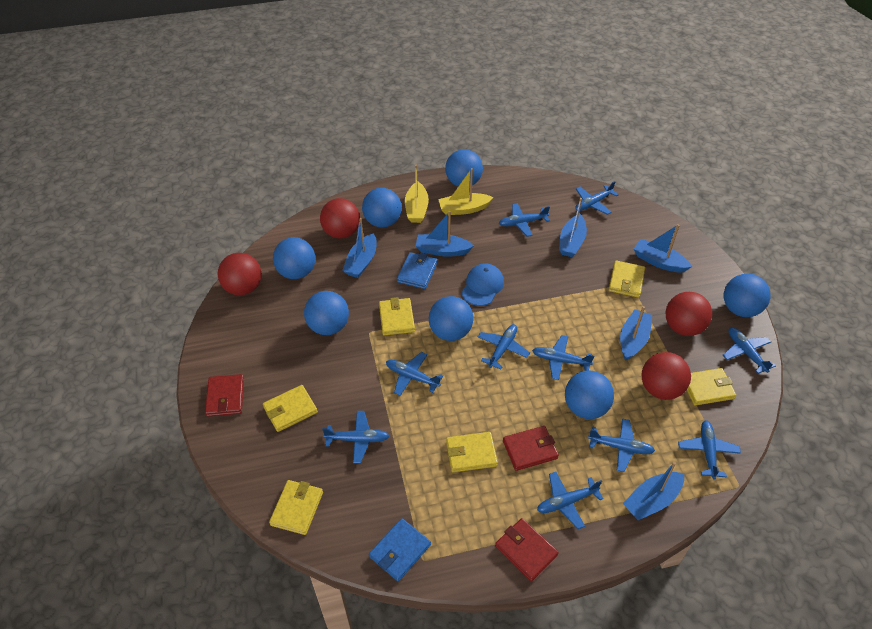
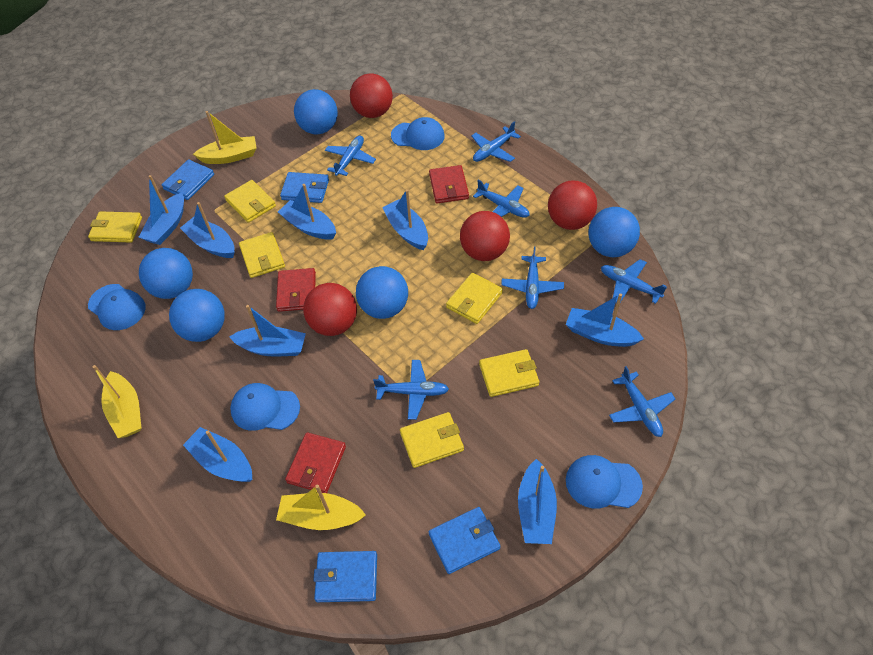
blue ball: 7 -> 5
blue boat: 6 -> 8
blue cap: 1 -> 4
blue plane: 10 -> 7
blue wallet: 2 -> 4
yellow boat: 2 -> 3

